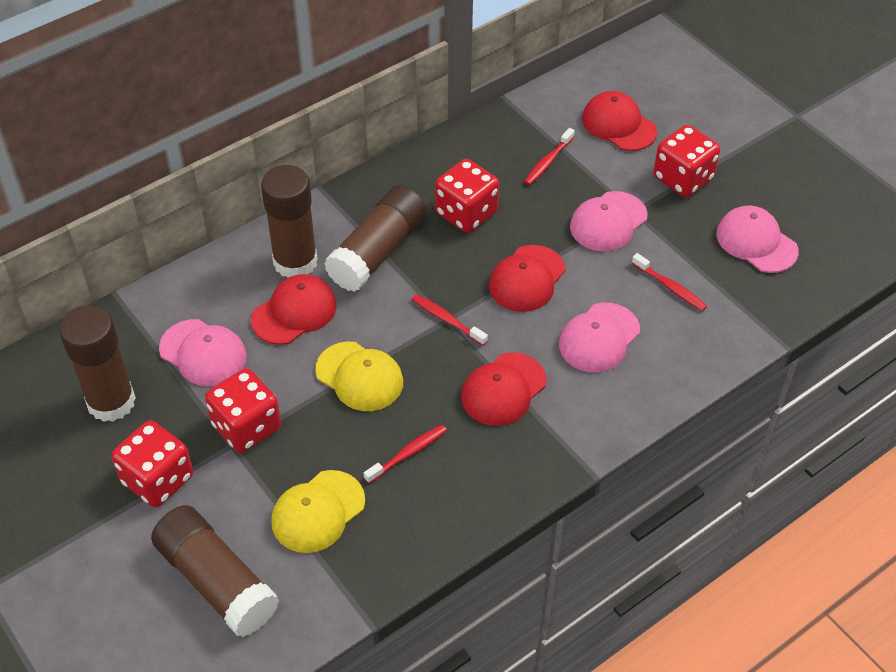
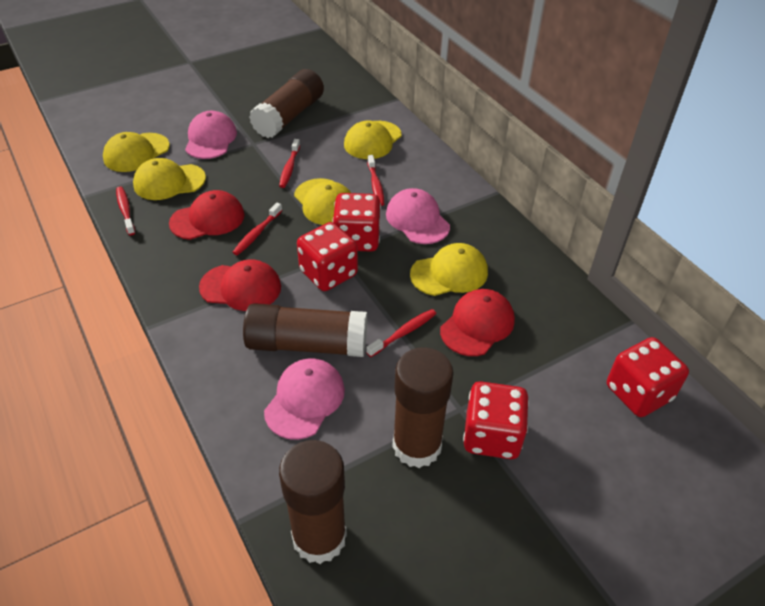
pink cap: 4 -> 3
red cap: 4 -> 3
red toothbrush: 4 -> 5
yellow cap: 2 -> 5

